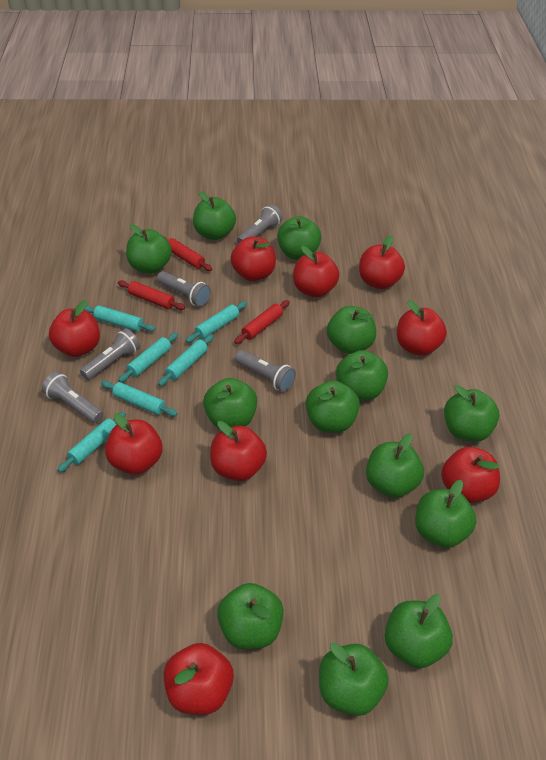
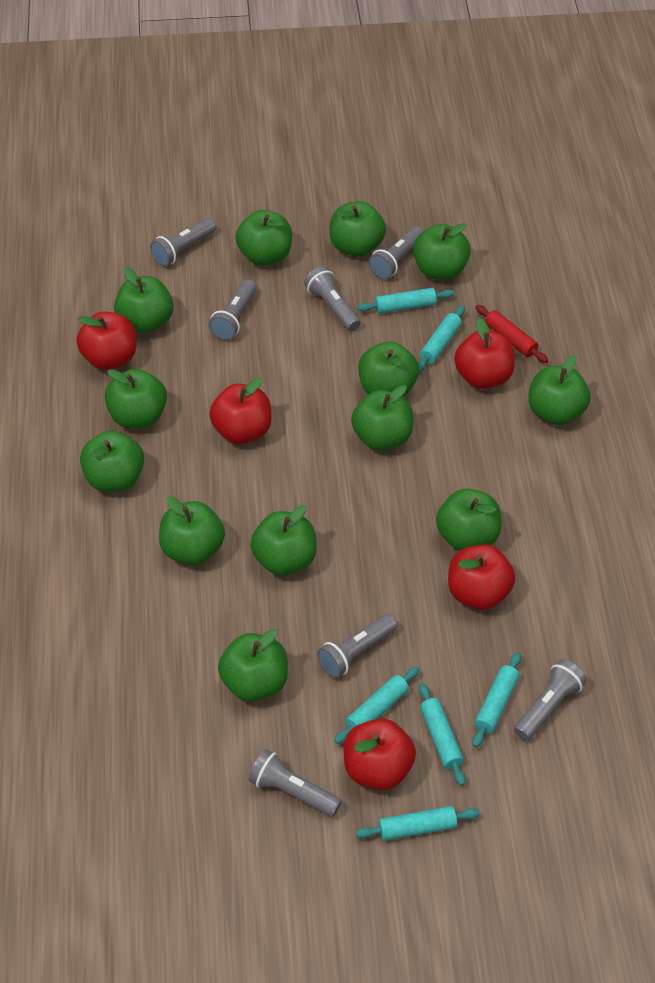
grey flashlight: 5 -> 7
red apple: 9 -> 5
red rolling pin: 3 -> 1

